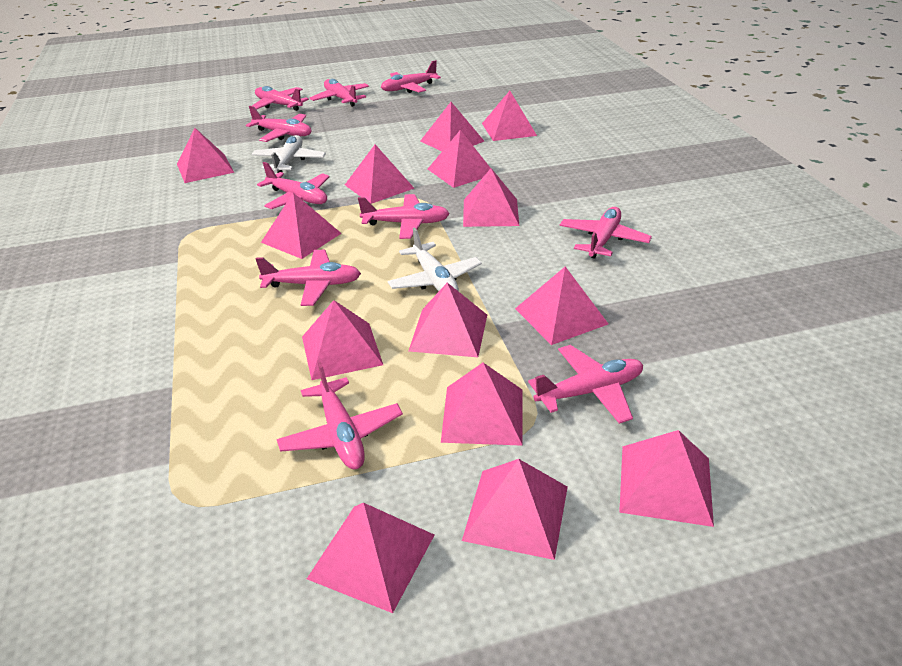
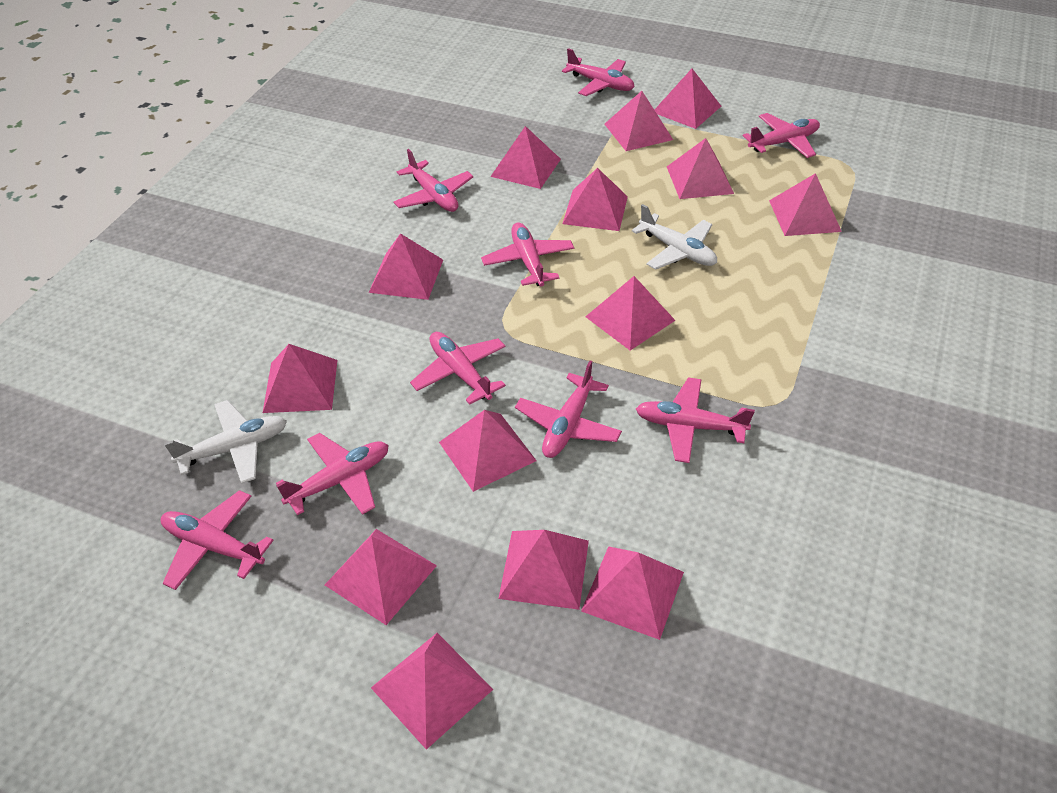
pink plane: 10 -> 9

